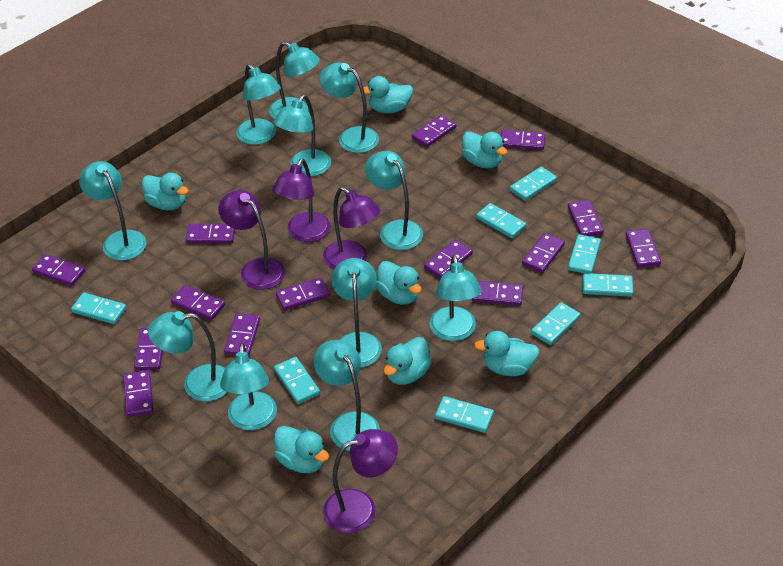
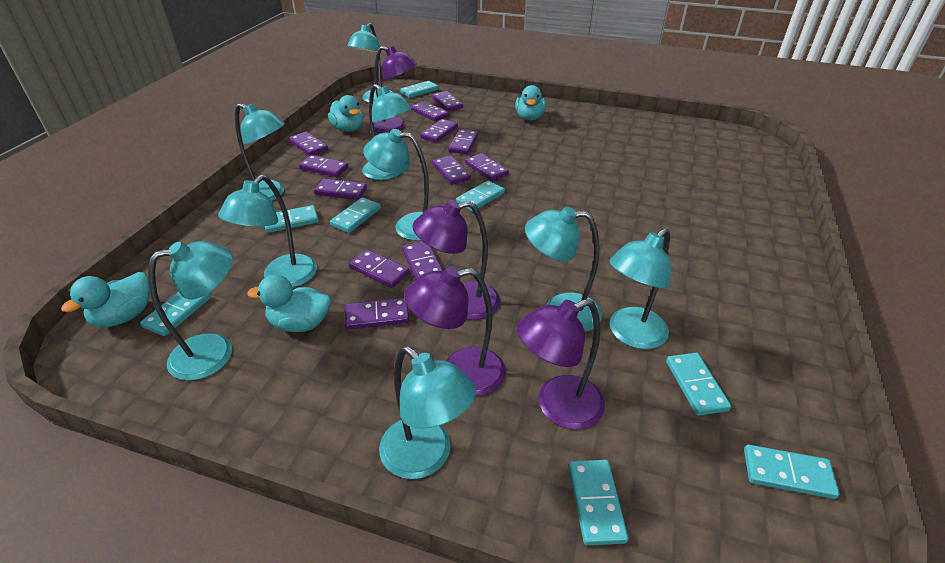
purple domino: 14 -> 12
turquoise duck: 7 -> 4
turquoise lamp: 11 -> 9

